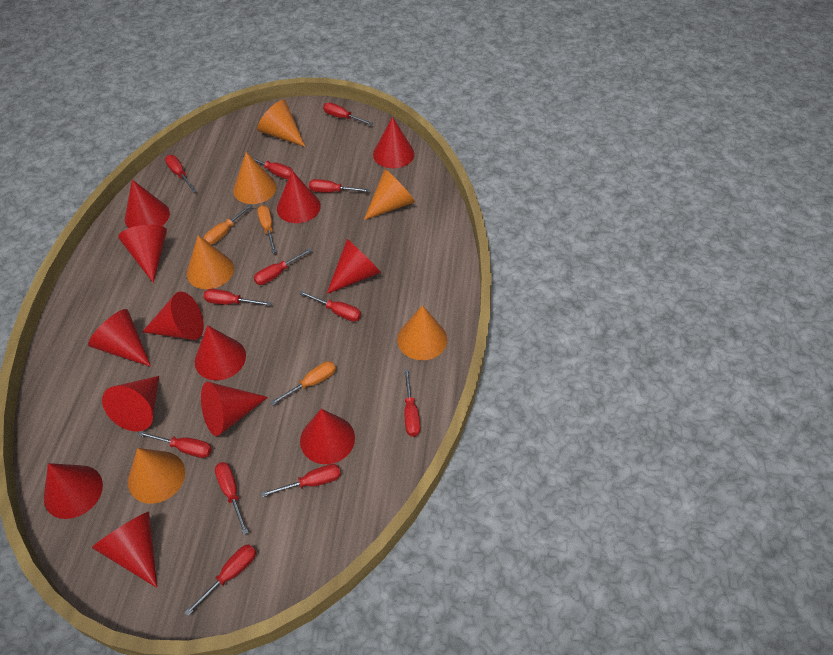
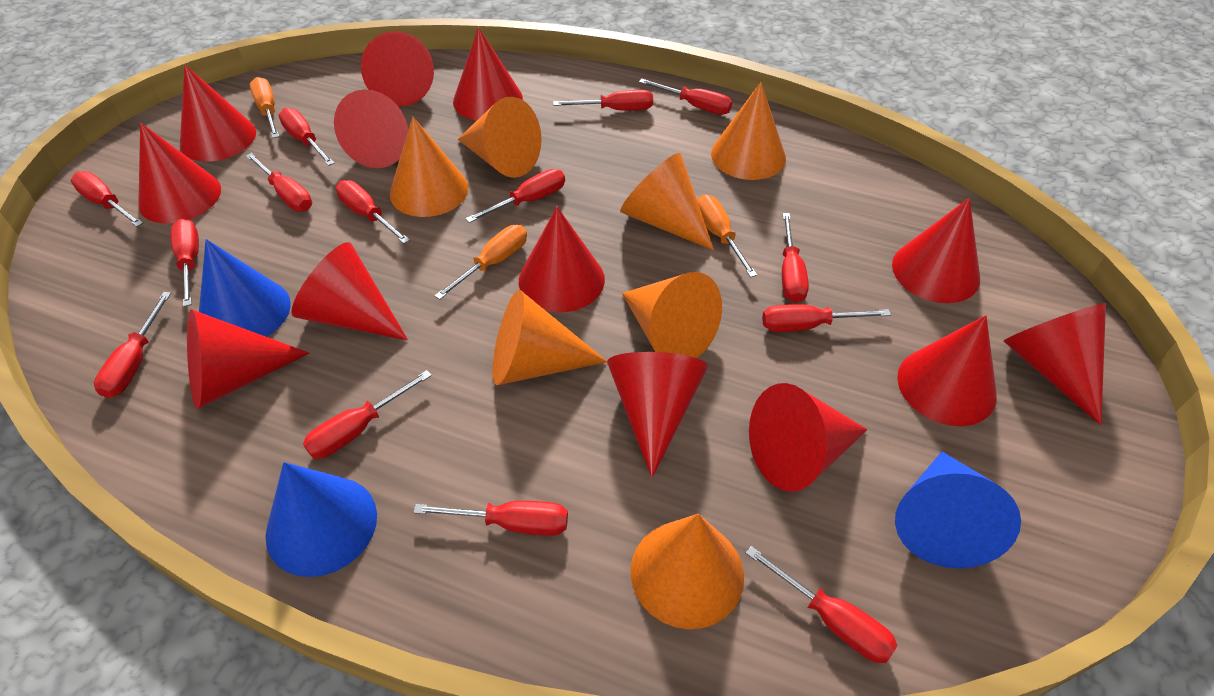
blue cone: 0 -> 3
orange cone: 6 -> 7
red screwdriver: 12 -> 14

